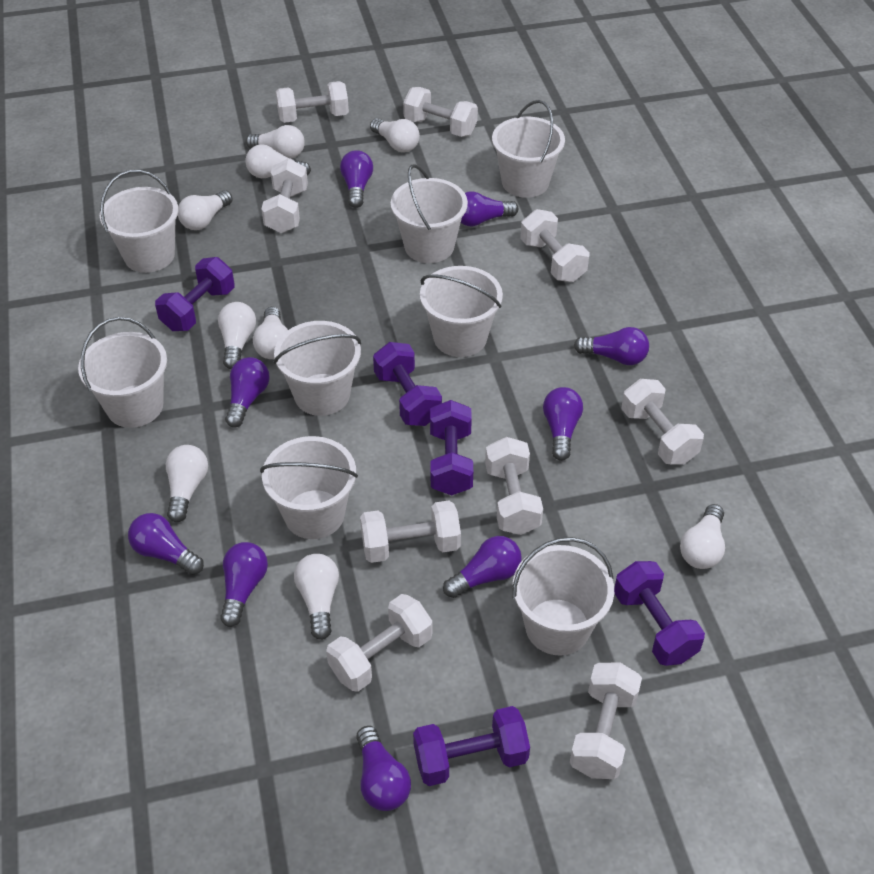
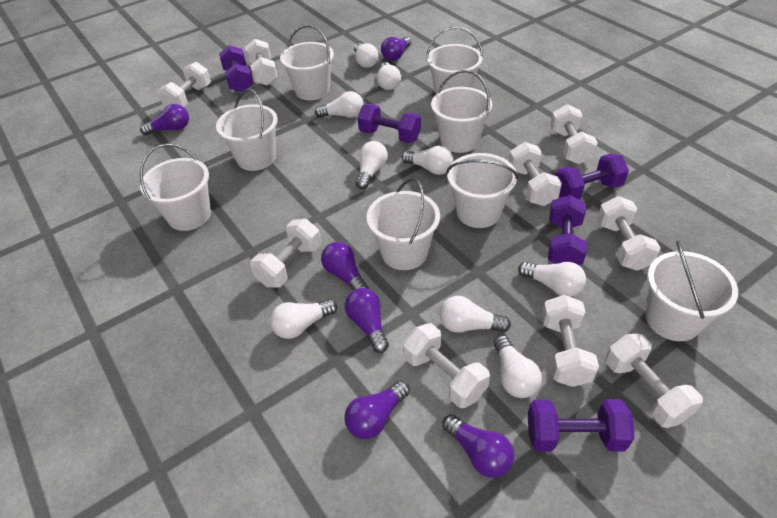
purple light bulb: 9 -> 6

